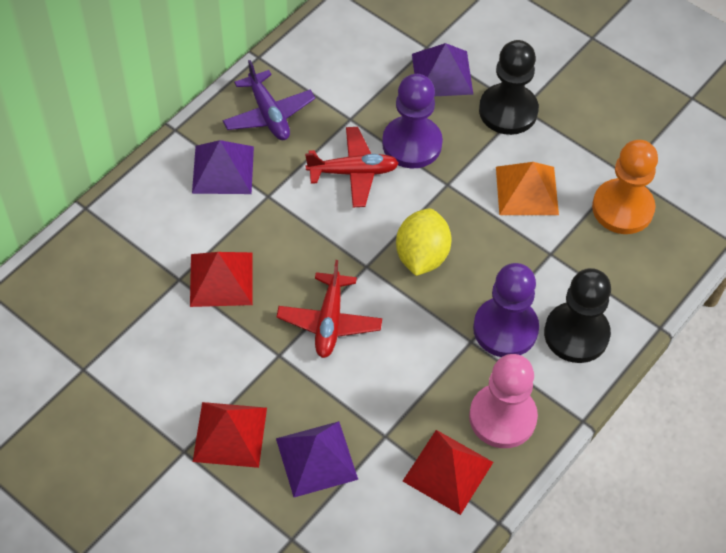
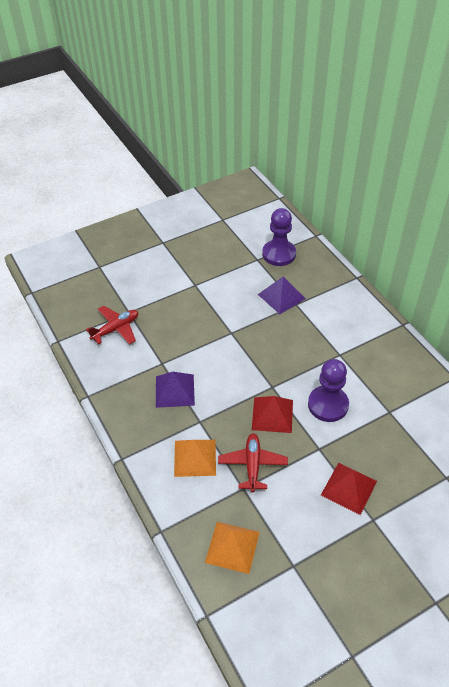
black pawn: 2 -> 0
orange pawn: 1 -> 0
orange pyramid: 1 -> 2
pink pawn: 1 -> 0
purple plane: 1 -> 0
purple pyramid: 3 -> 2
red pyramid: 3 -> 2
yellow lemon: 1 -> 0

